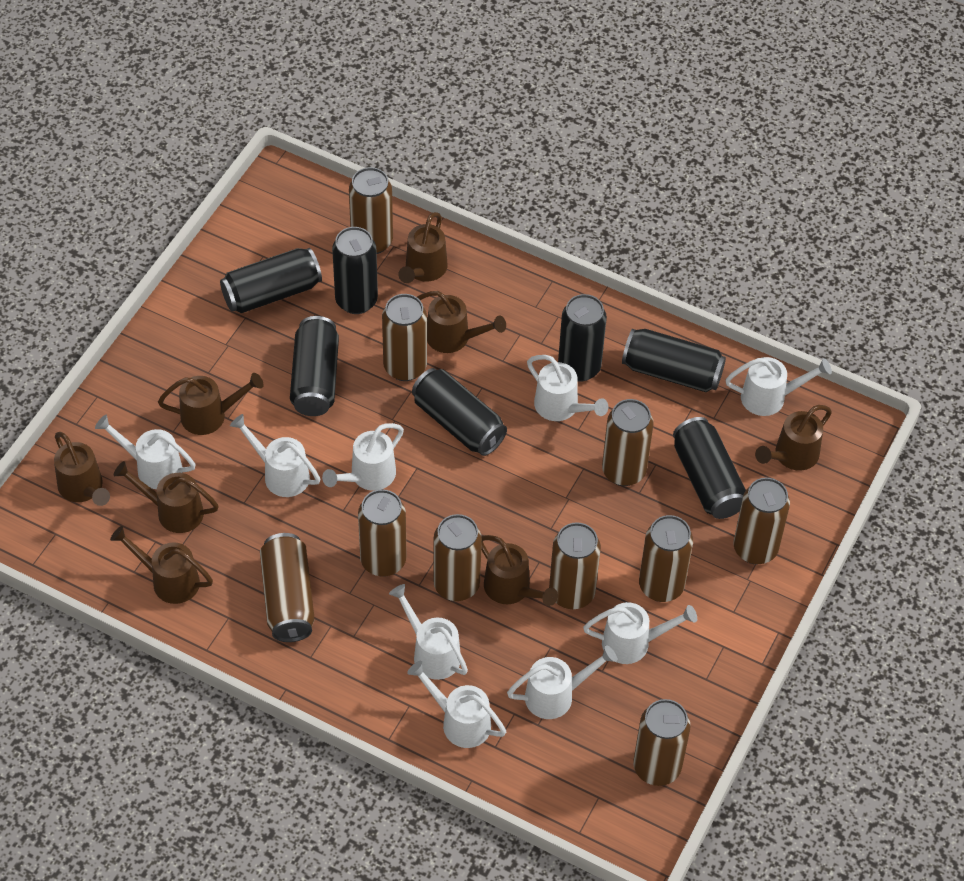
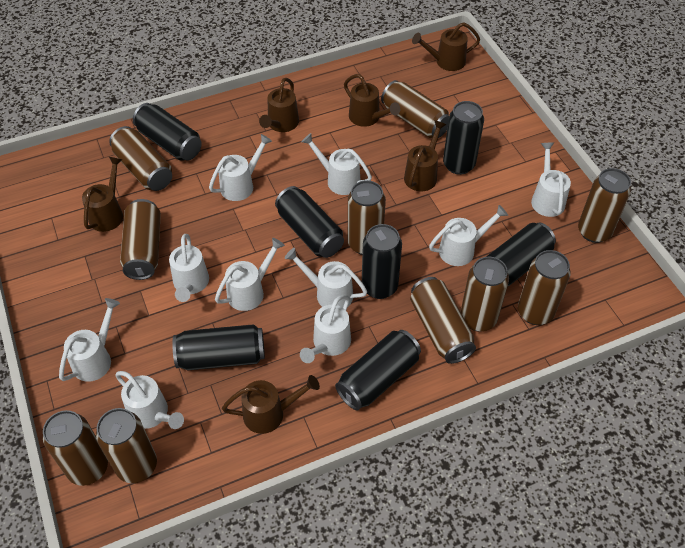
brown watering can: 8 -> 6
white watering can: 9 -> 10

